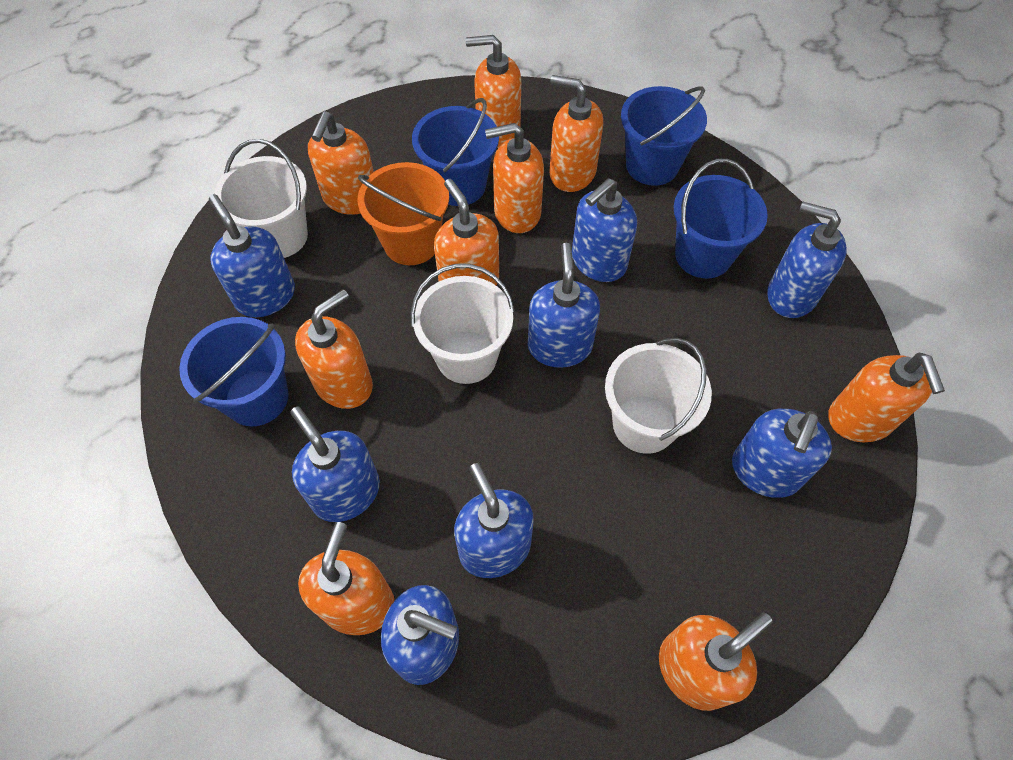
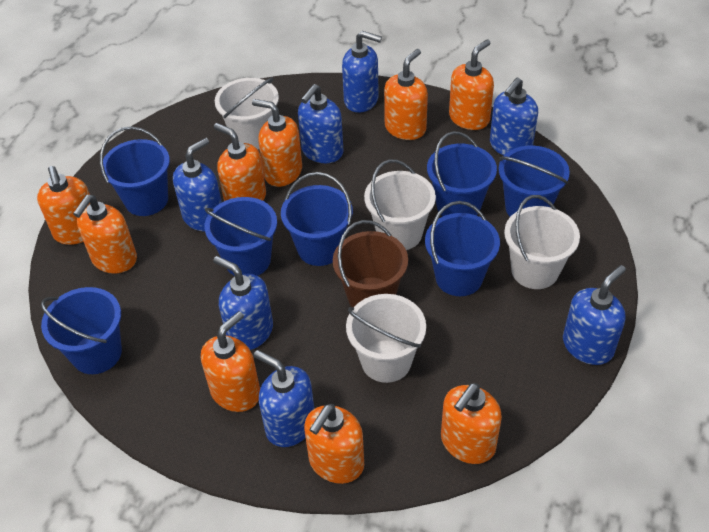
blue bucket: 4 -> 7
blue soap dispenser: 8 -> 7
brown bucket: 0 -> 1
orange bucket: 1 -> 0
white bucket: 3 -> 4

